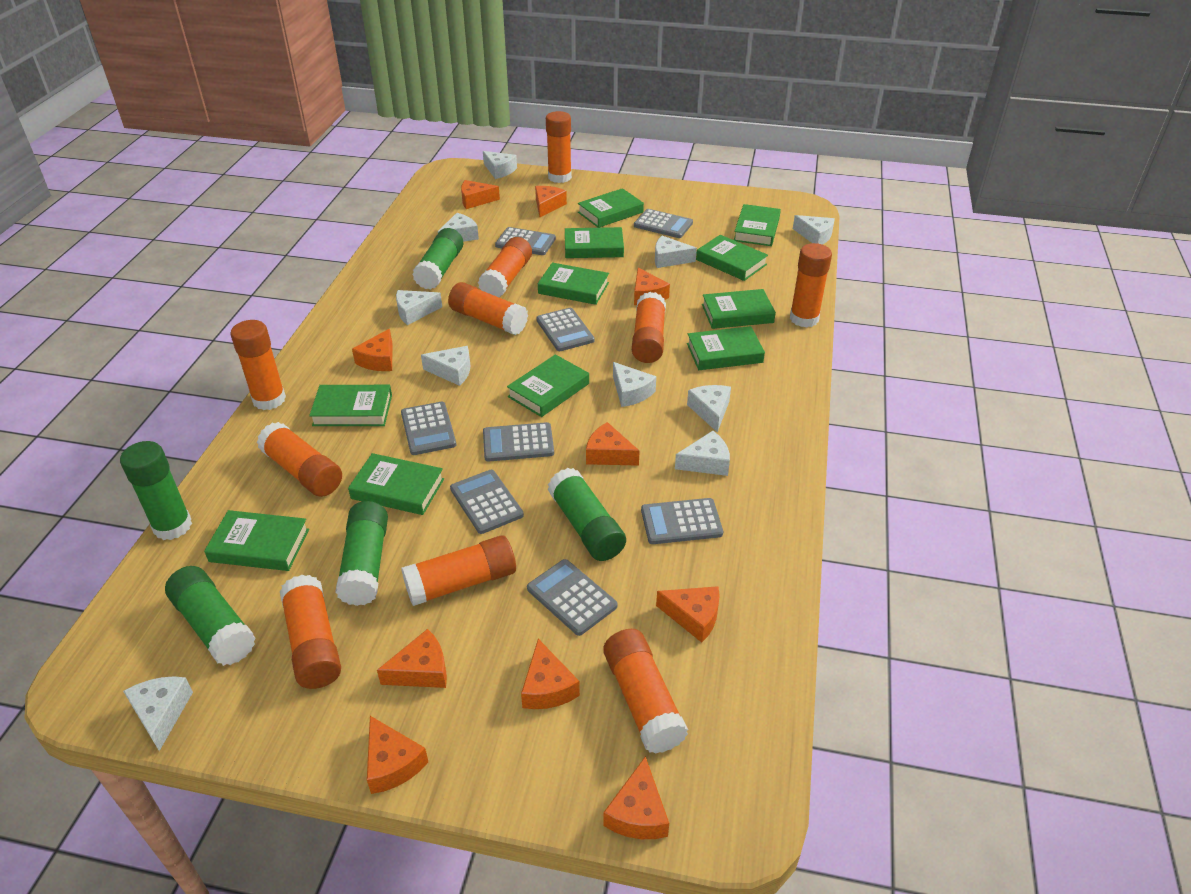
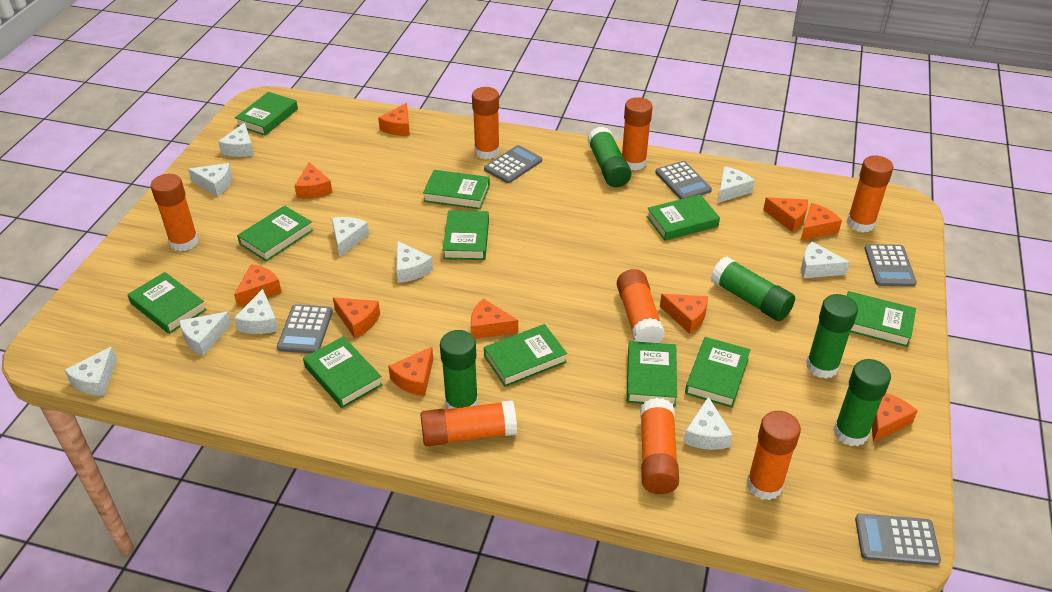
grey calculator: 8 -> 5
orange glue stick: 10 -> 8

